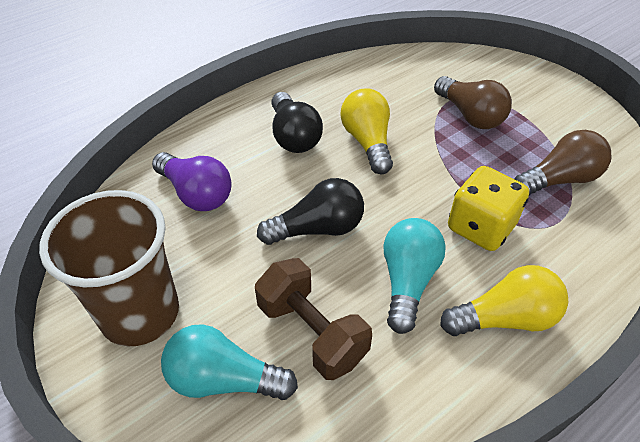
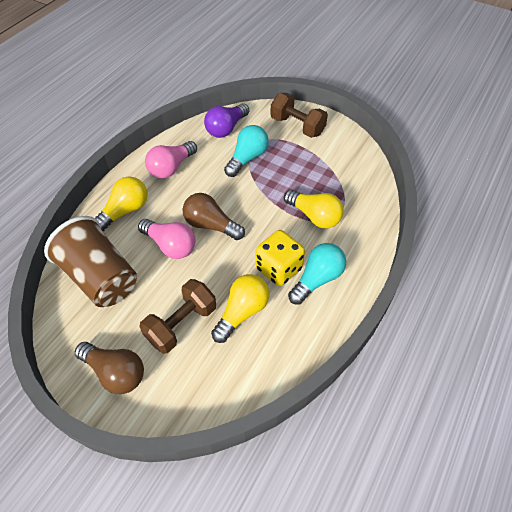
black light bulb: 2 -> 0
brown dumbbell: 1 -> 2
pink light bulb: 0 -> 2
yellow light bulb: 2 -> 3

